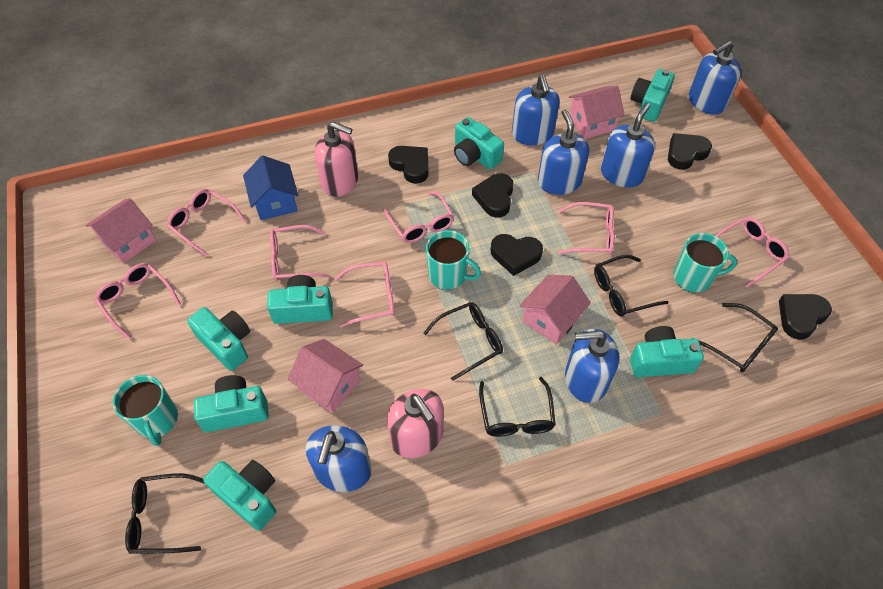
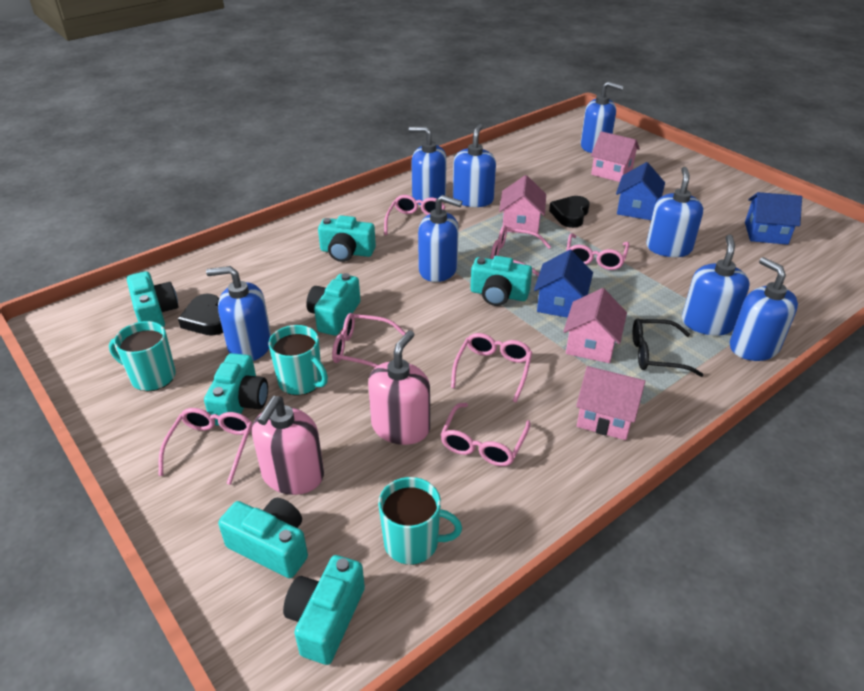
black glasses: 5 -> 1
black heart: 5 -> 2
blue house: 1 -> 3
blue soap dispenser: 6 -> 8

